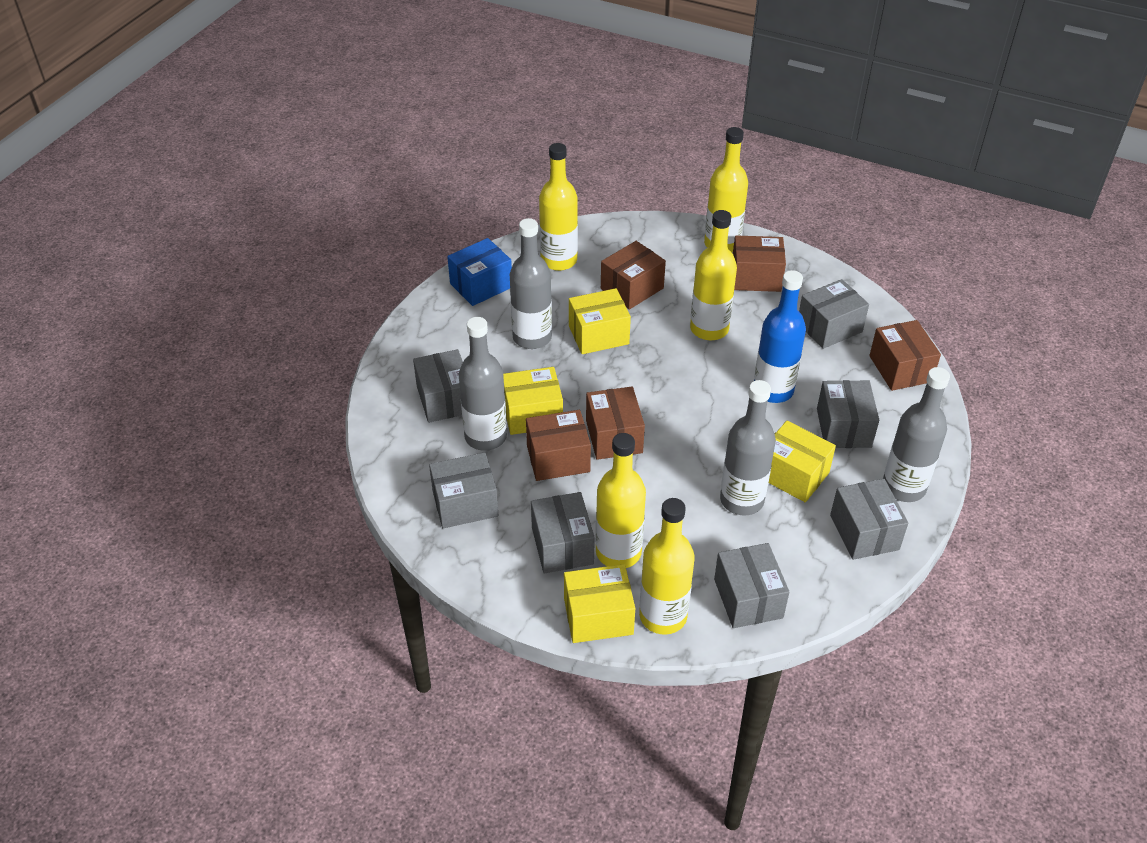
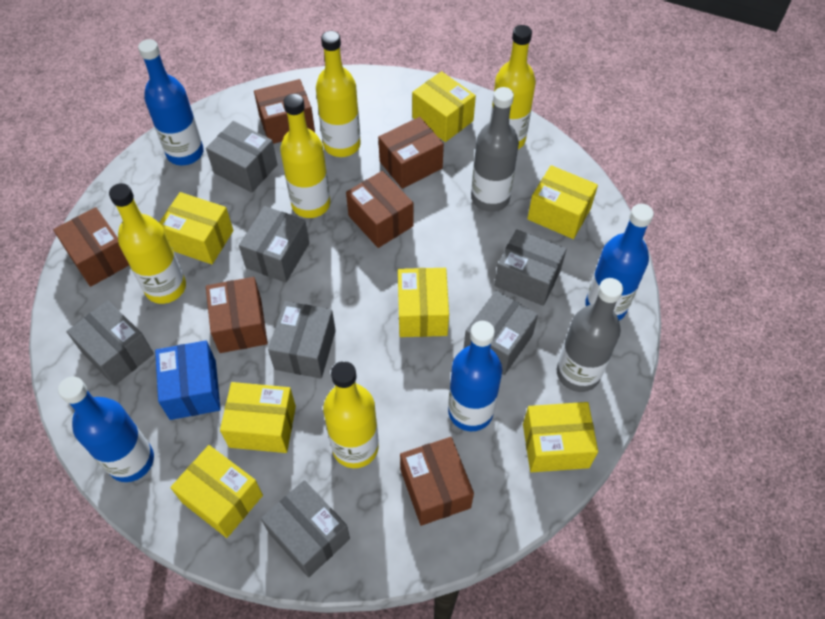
blue bottle: 1 -> 4
brown box: 5 -> 6
grey bottle: 4 -> 2
yellow box: 4 -> 7

